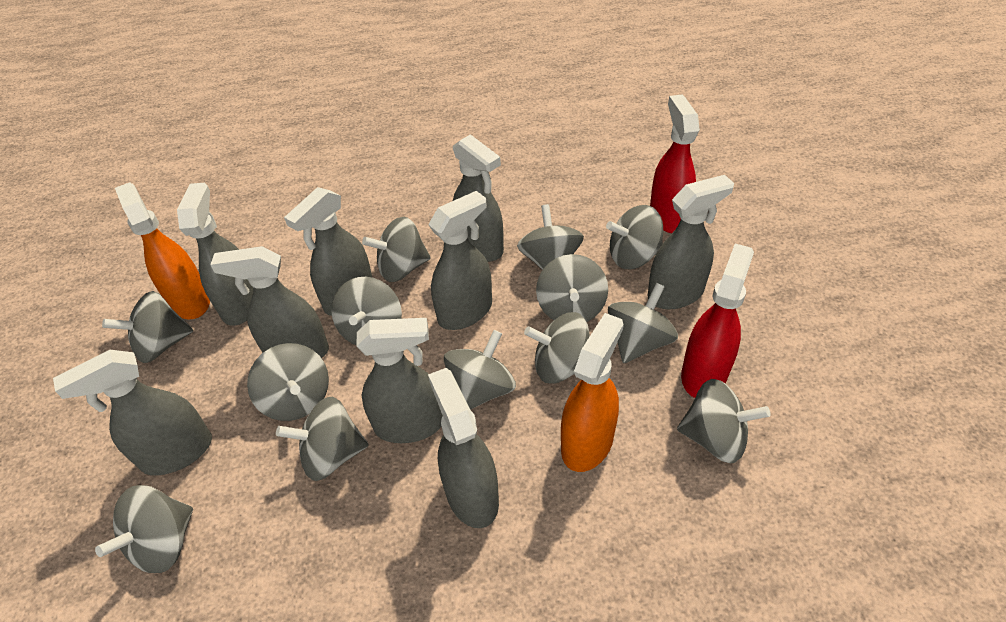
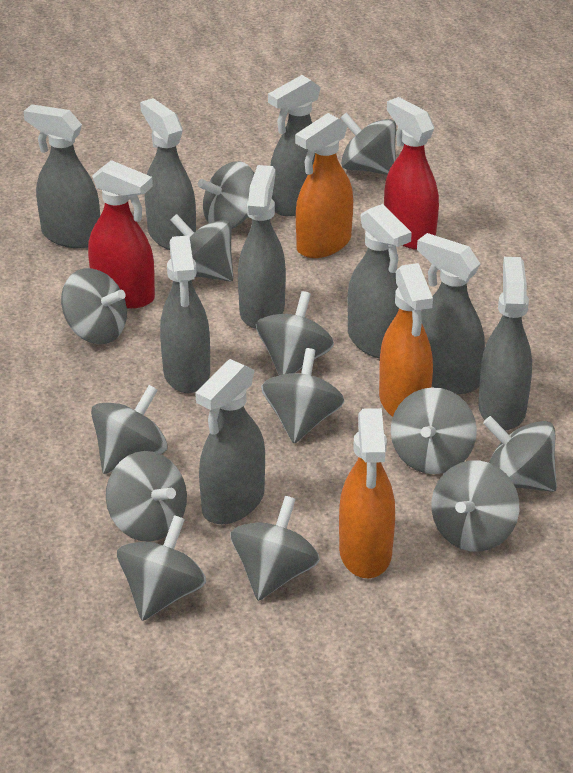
orange spray bottle: 2 -> 3

